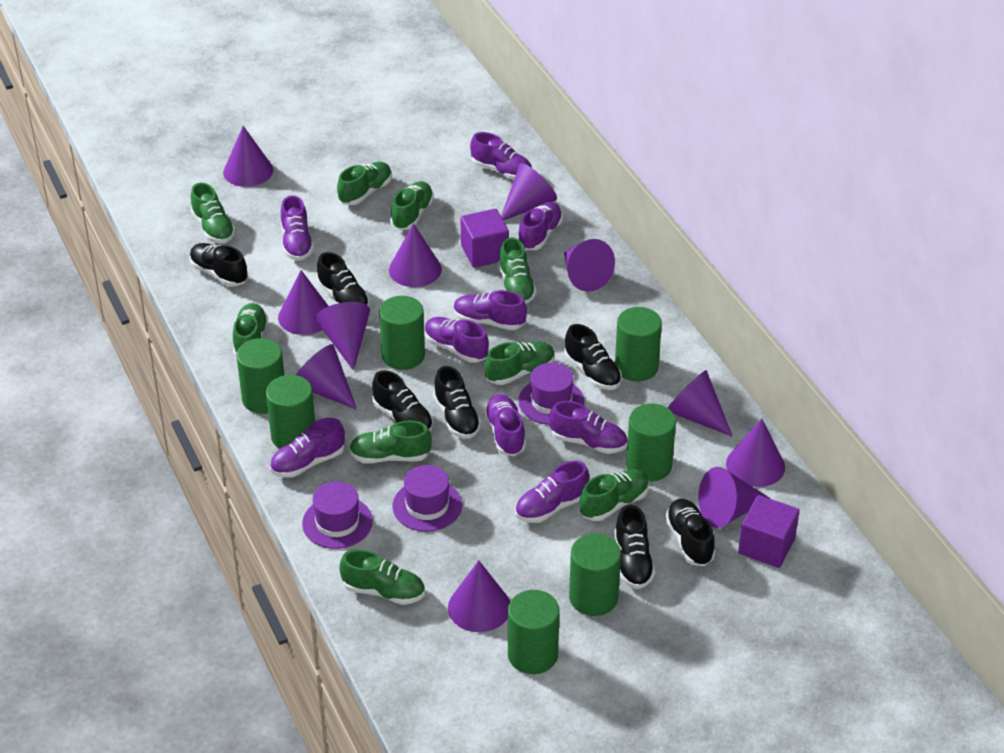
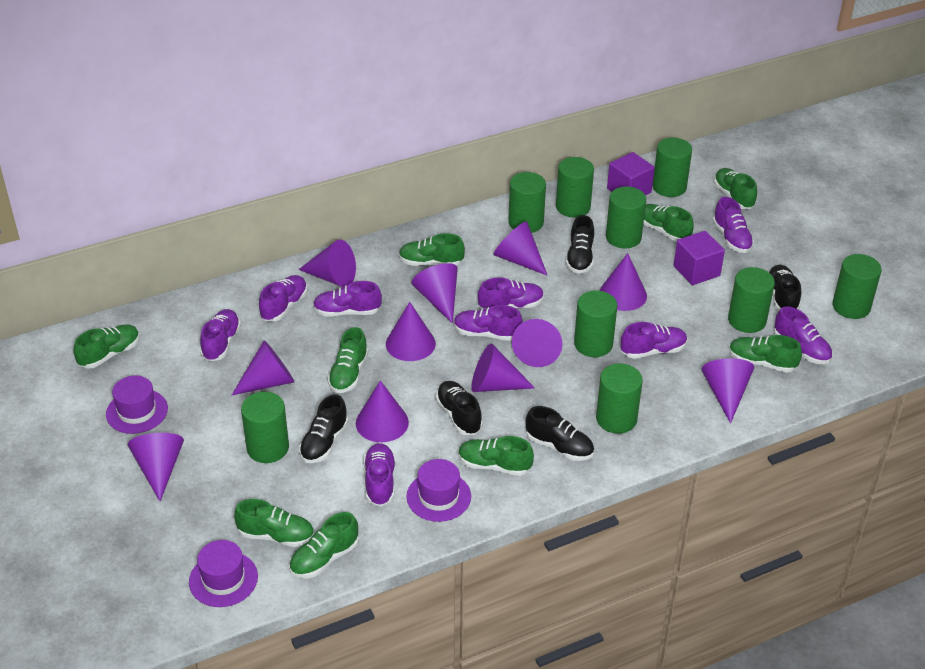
black shoe: 7 -> 5
green cylinder: 7 -> 9

